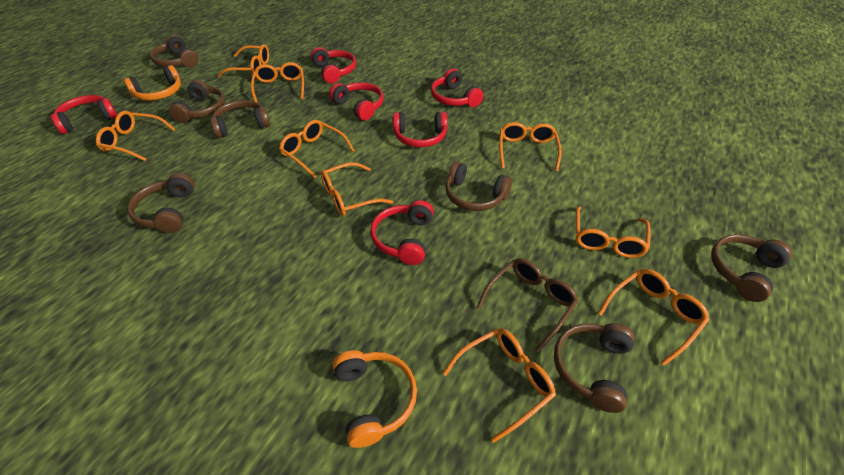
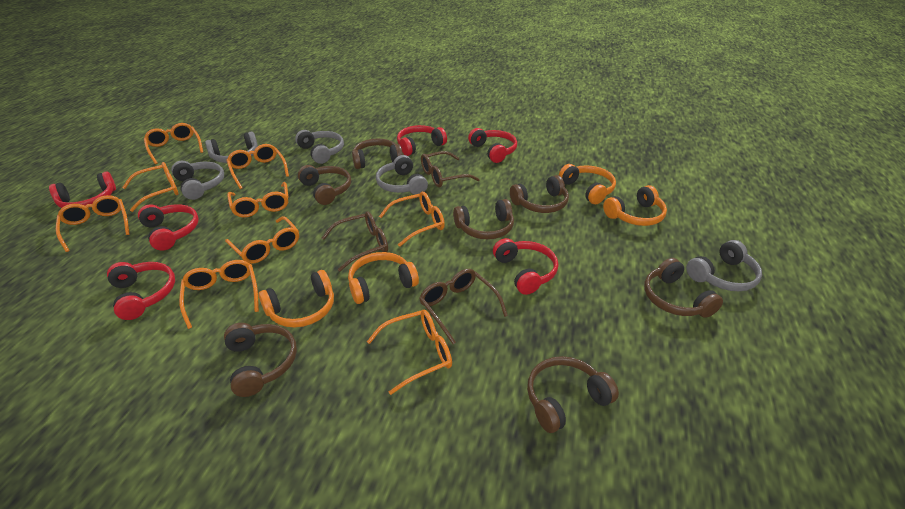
brown glasses: 1 -> 3
grey headphones: 0 -> 5
orange headphones: 2 -> 4

